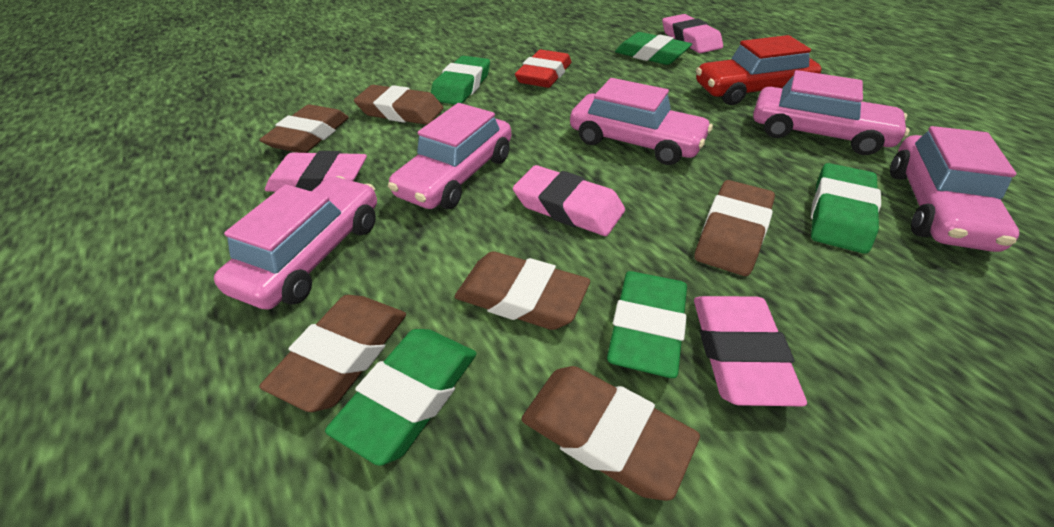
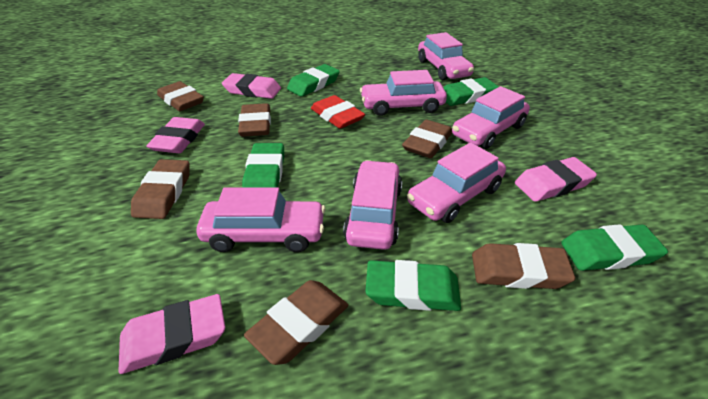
pink car: 5 -> 6
red car: 1 -> 0

